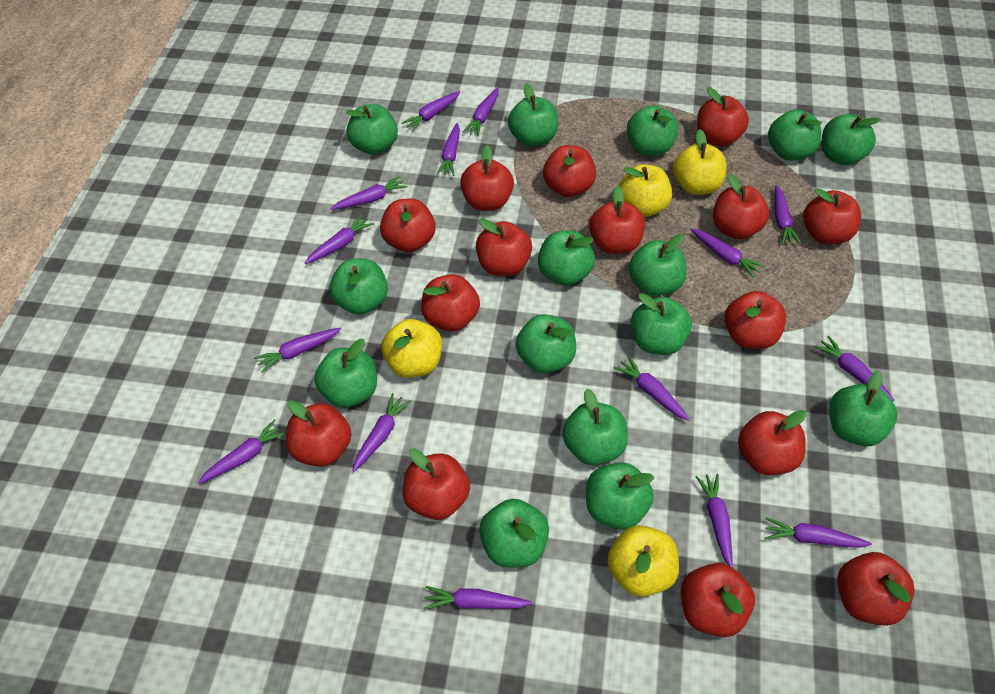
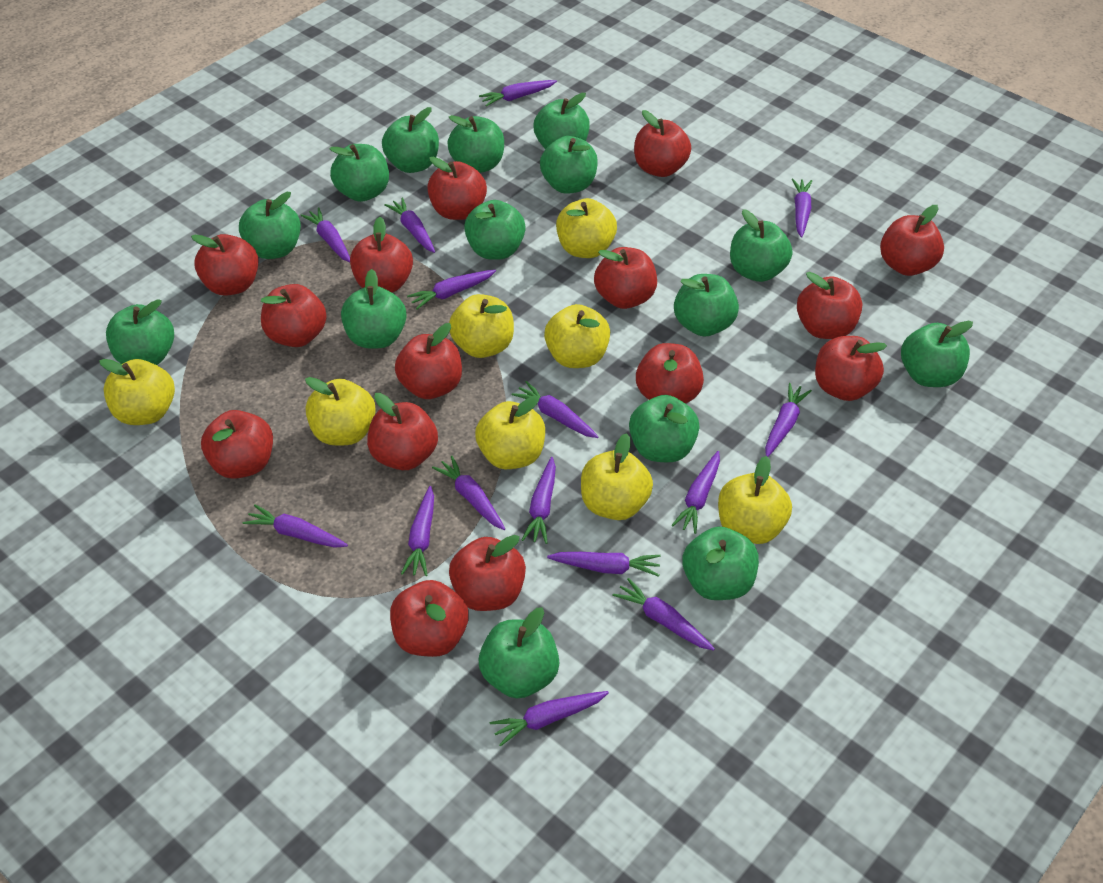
yellow apple: 4 -> 8

